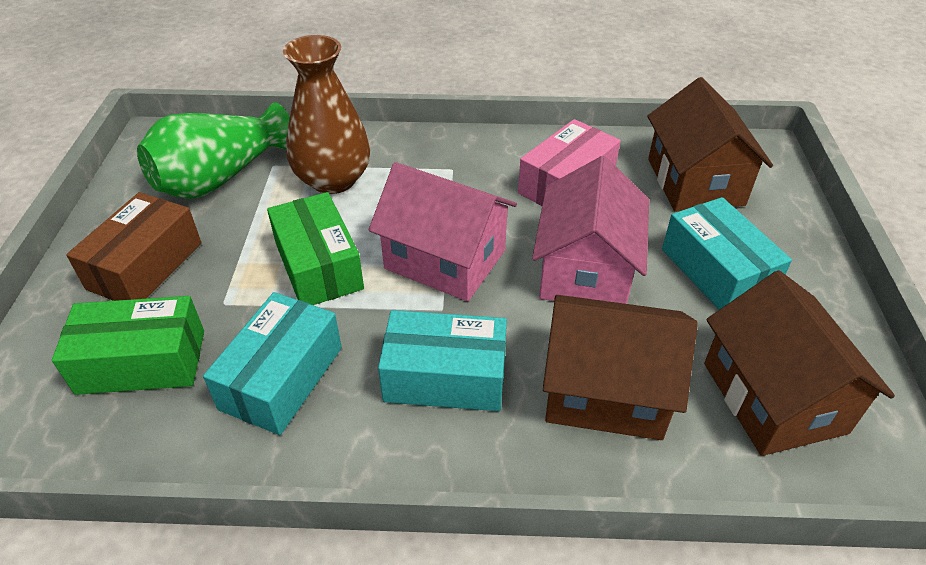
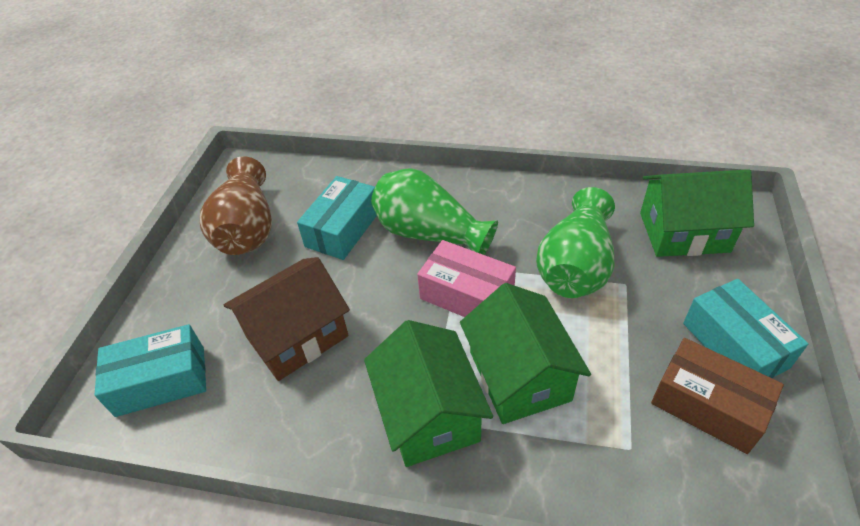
brown house: 3 -> 1
green box: 2 -> 0
green house: 0 -> 3
green vase: 1 -> 2
pink house: 2 -> 0

